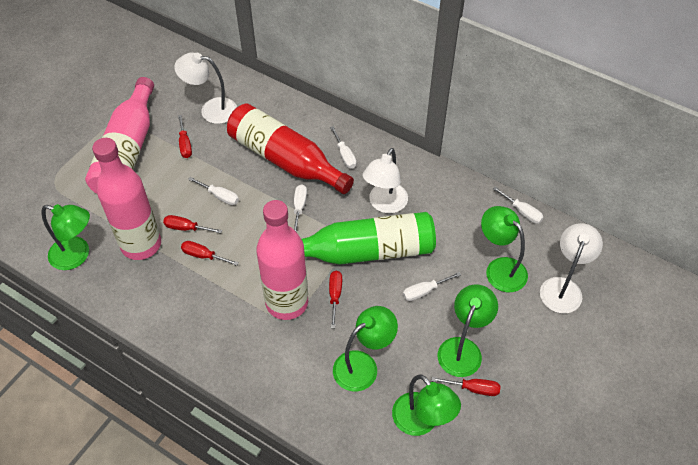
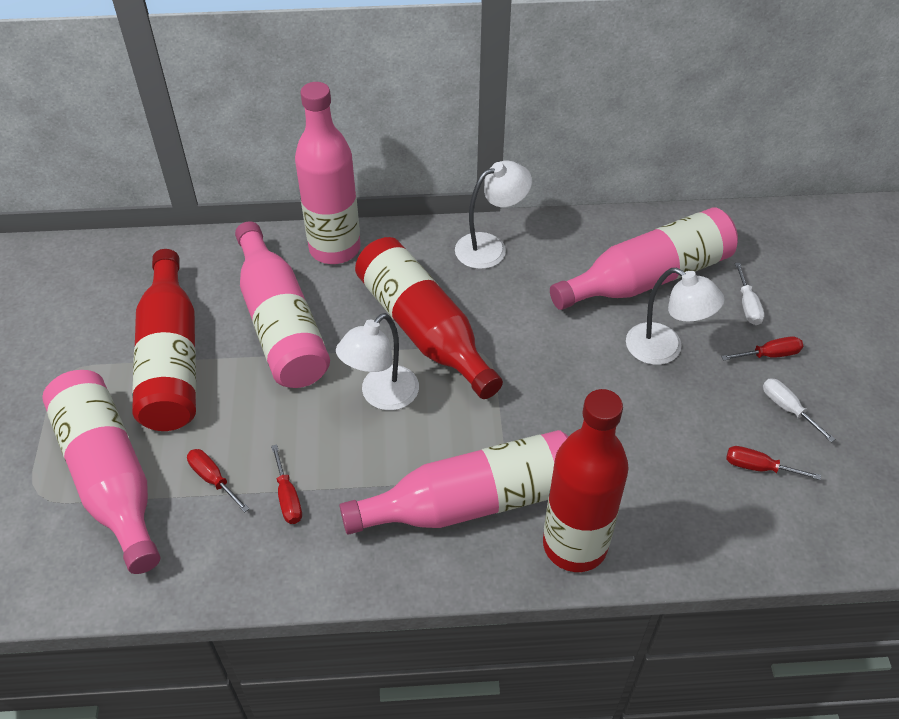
green bottle: 1 -> 0
green lamp: 5 -> 0
pink bottle: 3 -> 5
red bottle: 1 -> 3
red screwdriver: 5 -> 4
white screwdriver: 5 -> 2

